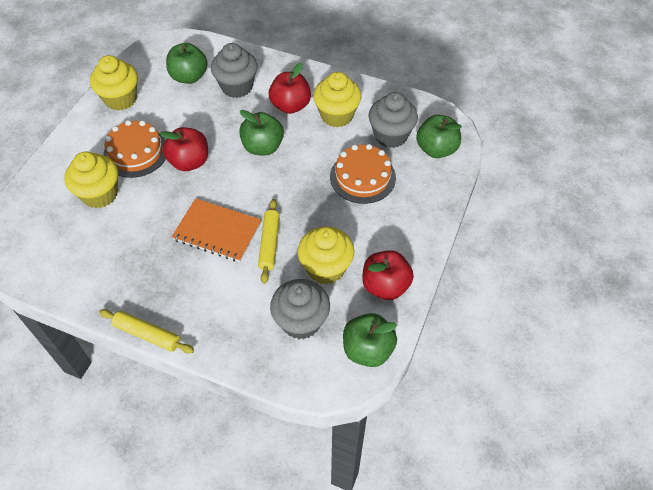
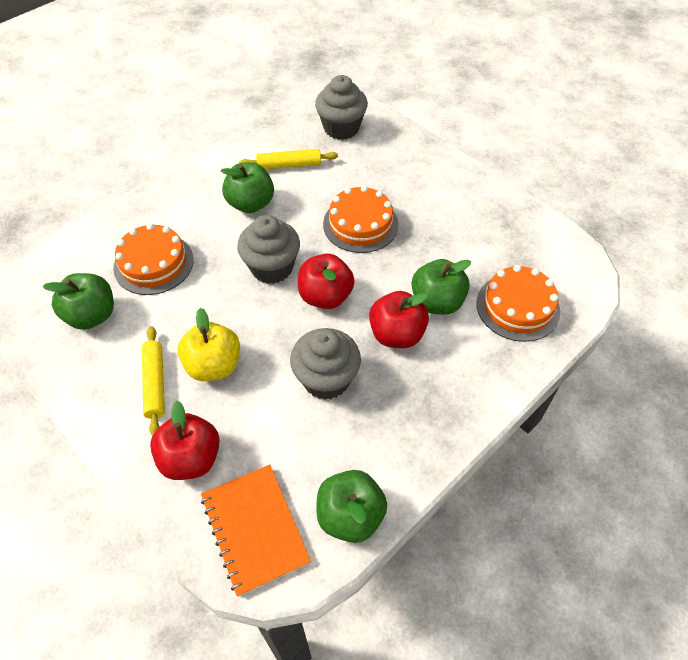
orange cake: 2 -> 3
yellow apple: 0 -> 1
yellow cupcake: 4 -> 0

